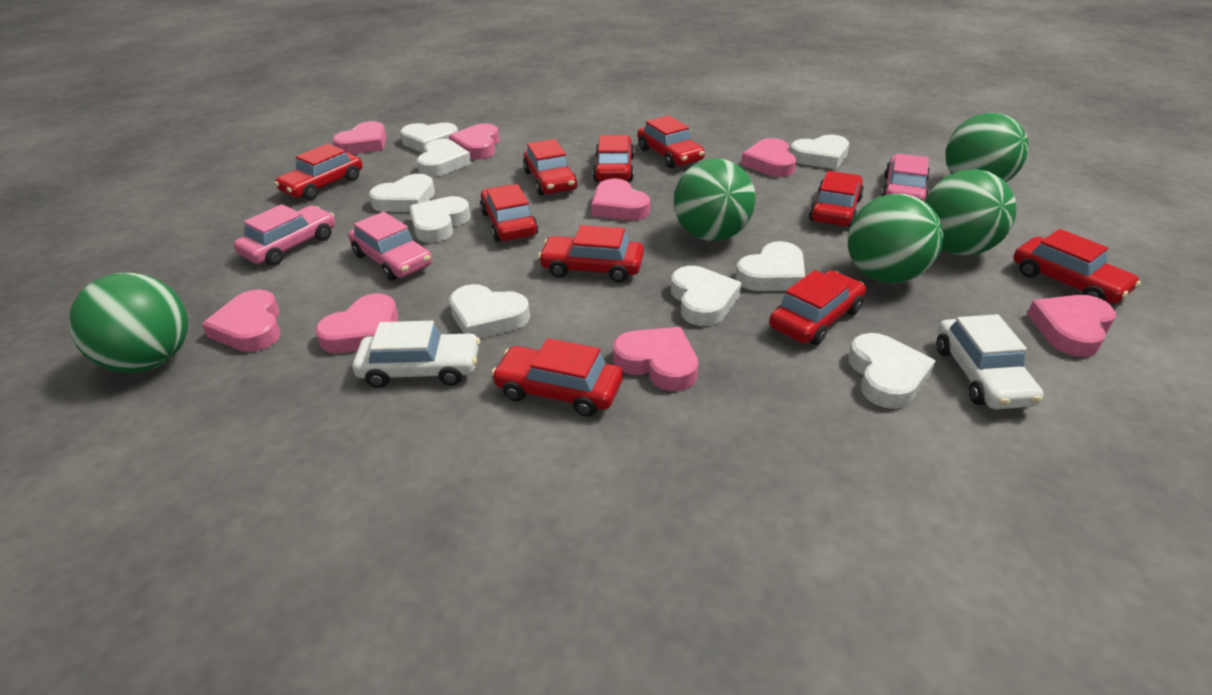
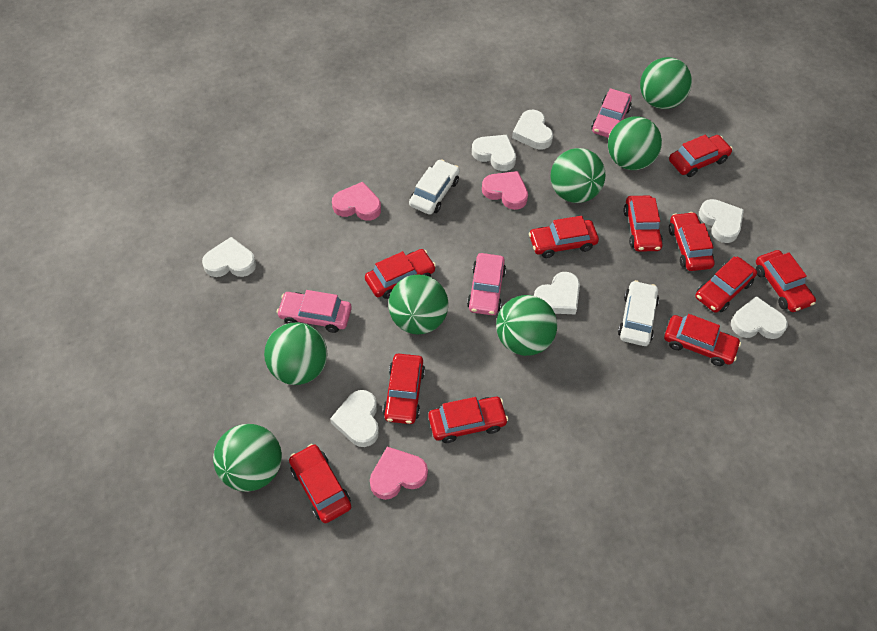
green ball: 5 -> 7
pink heart: 8 -> 3
red car: 10 -> 11
white heart: 9 -> 7

